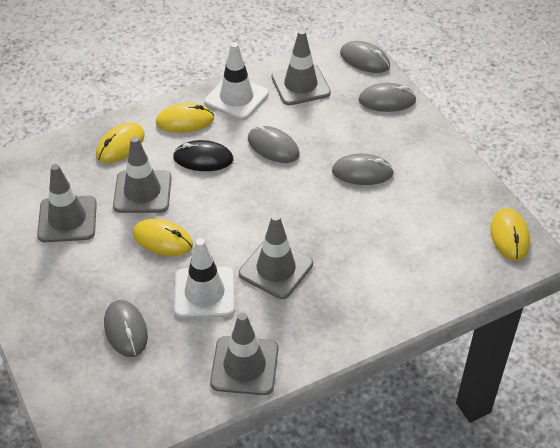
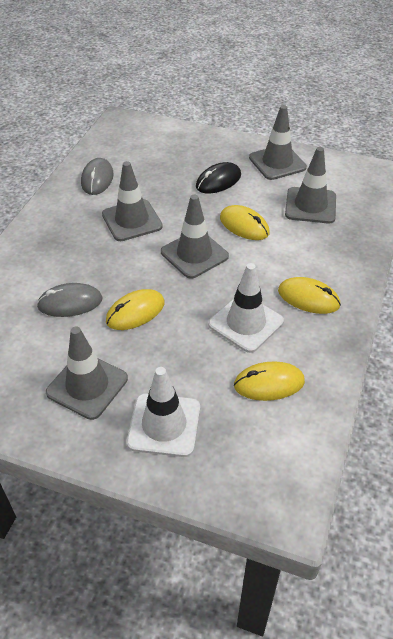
grey mouse: 5 -> 2

